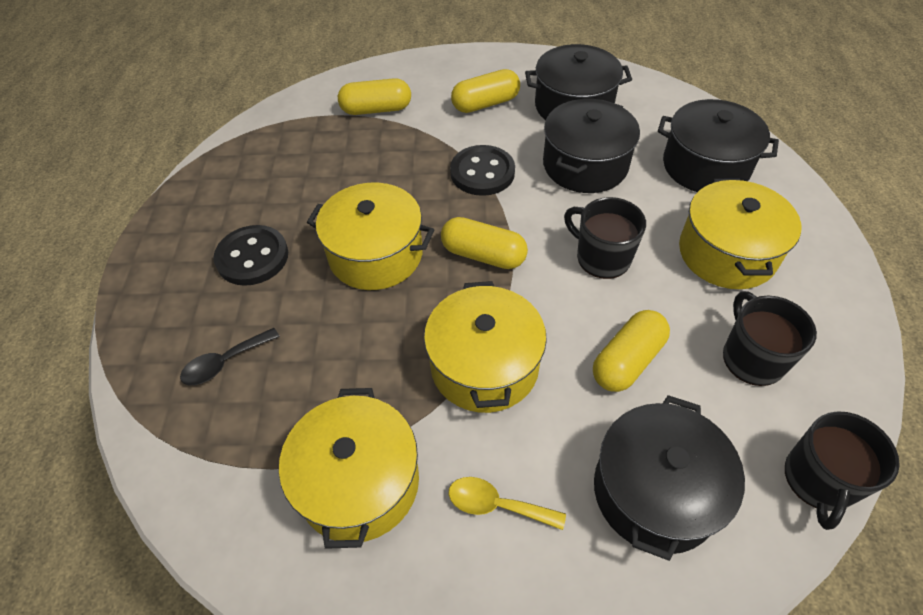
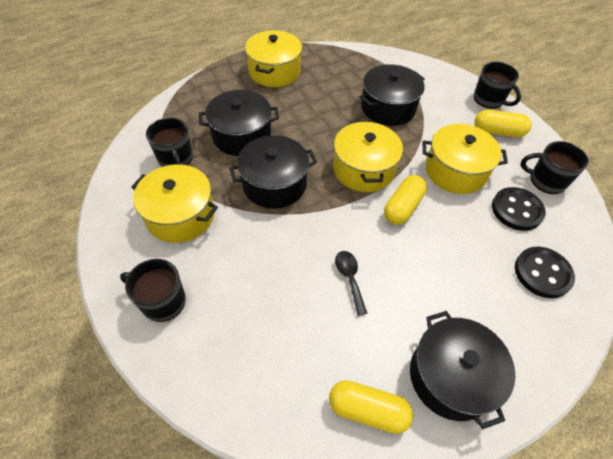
black mug: 3 -> 4
yellow capsule: 4 -> 3
yellow spoon: 1 -> 0

